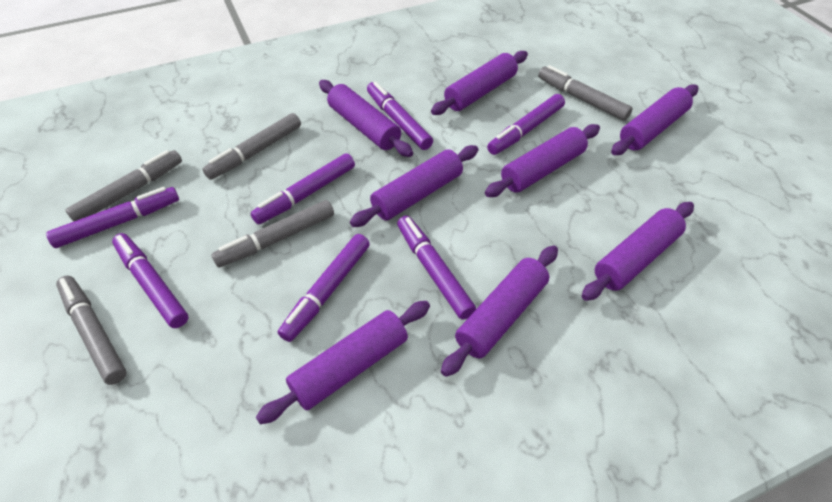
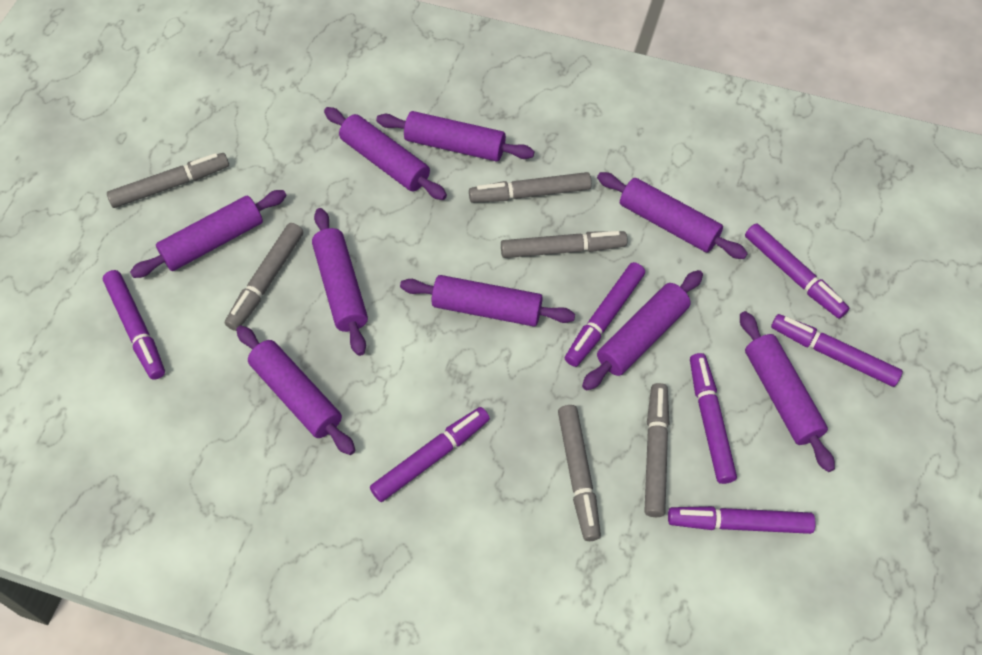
grey marker: 5 -> 6
purple rolling pin: 8 -> 9

